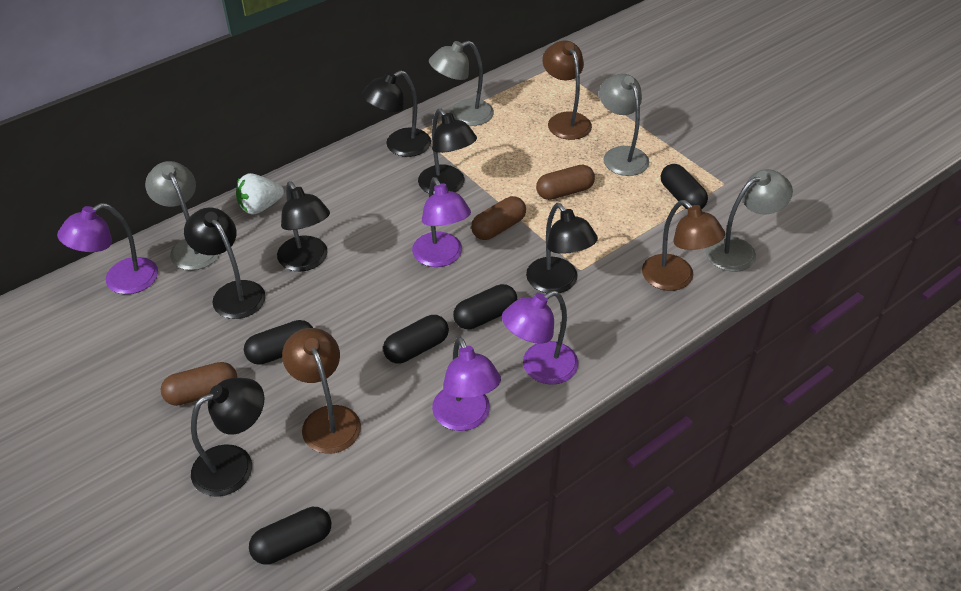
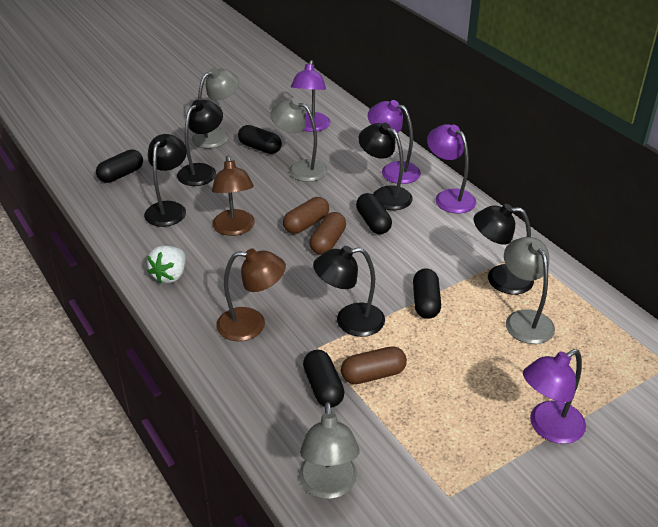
black lamp: 6 -> 5
brown lamp: 3 -> 2

